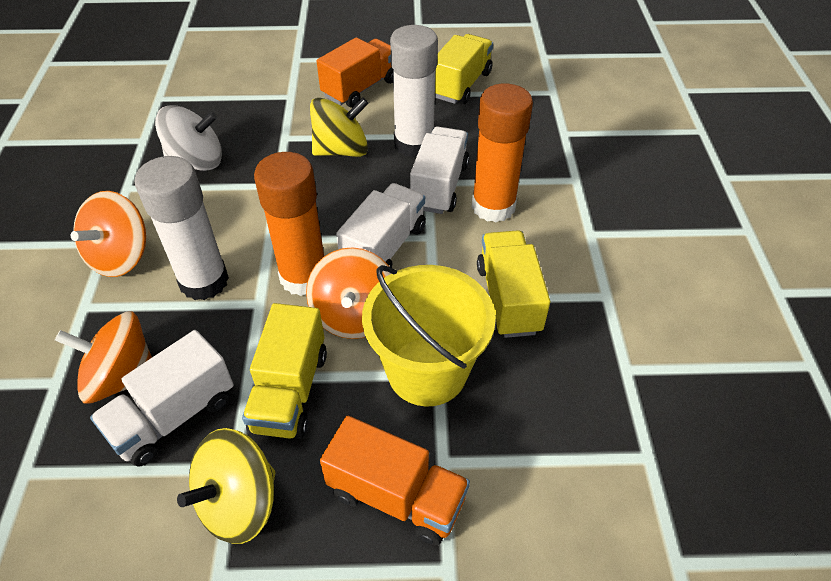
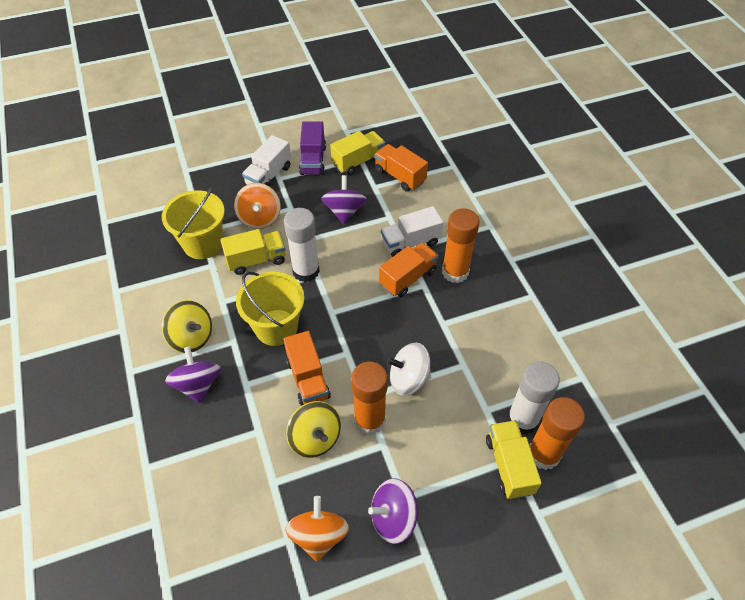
orange glue stick: 2 -> 3
orange spinning top: 3 -> 2
orange truck: 2 -> 3
purple spinning top: 0 -> 3
purple truck: 0 -> 1
white truck: 3 -> 2
yellow bucket: 1 -> 2

